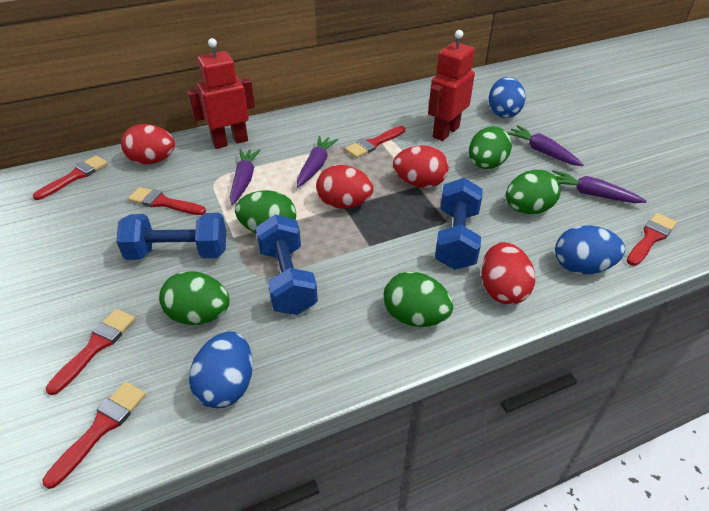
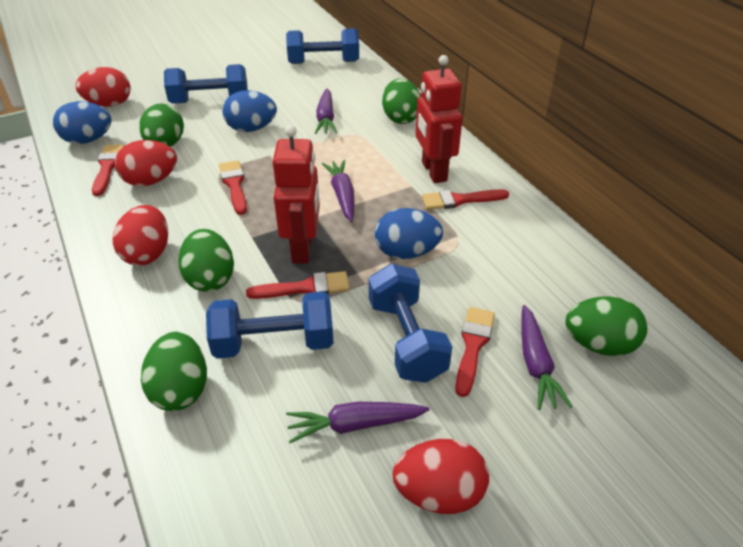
blue dumbbell: 3 -> 4
red brush: 6 -> 5

